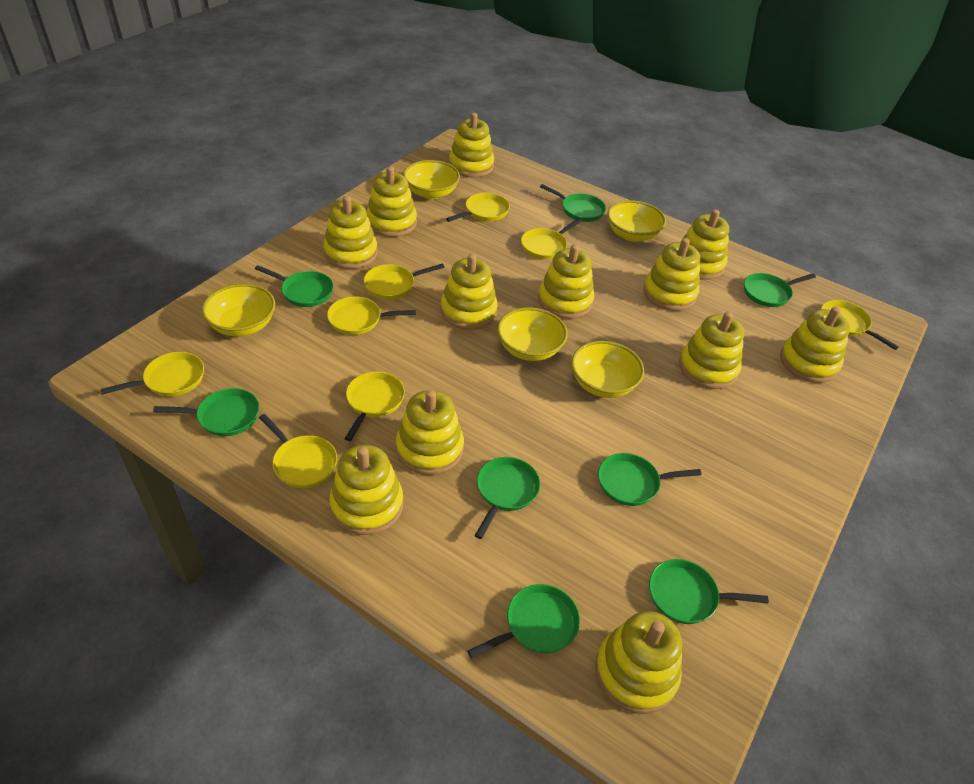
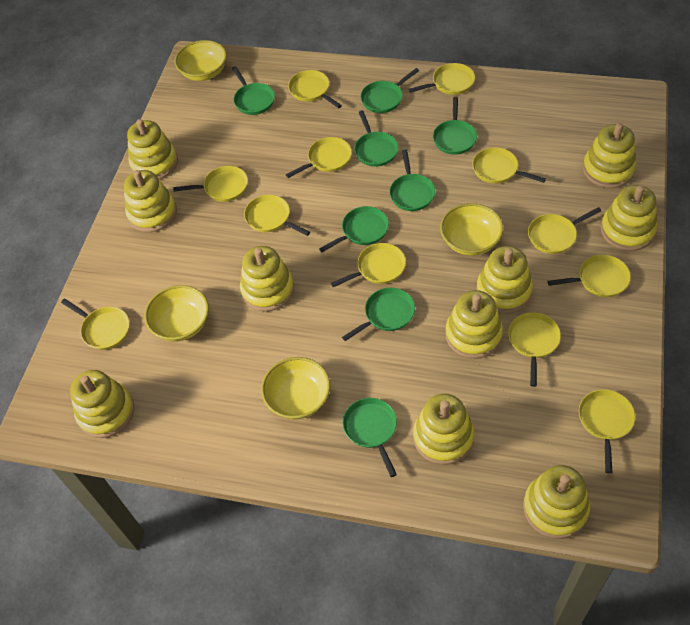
yellow bowl: 5 -> 4
yellow pan: 8 -> 12
yellow stacking toy: 12 -> 10

